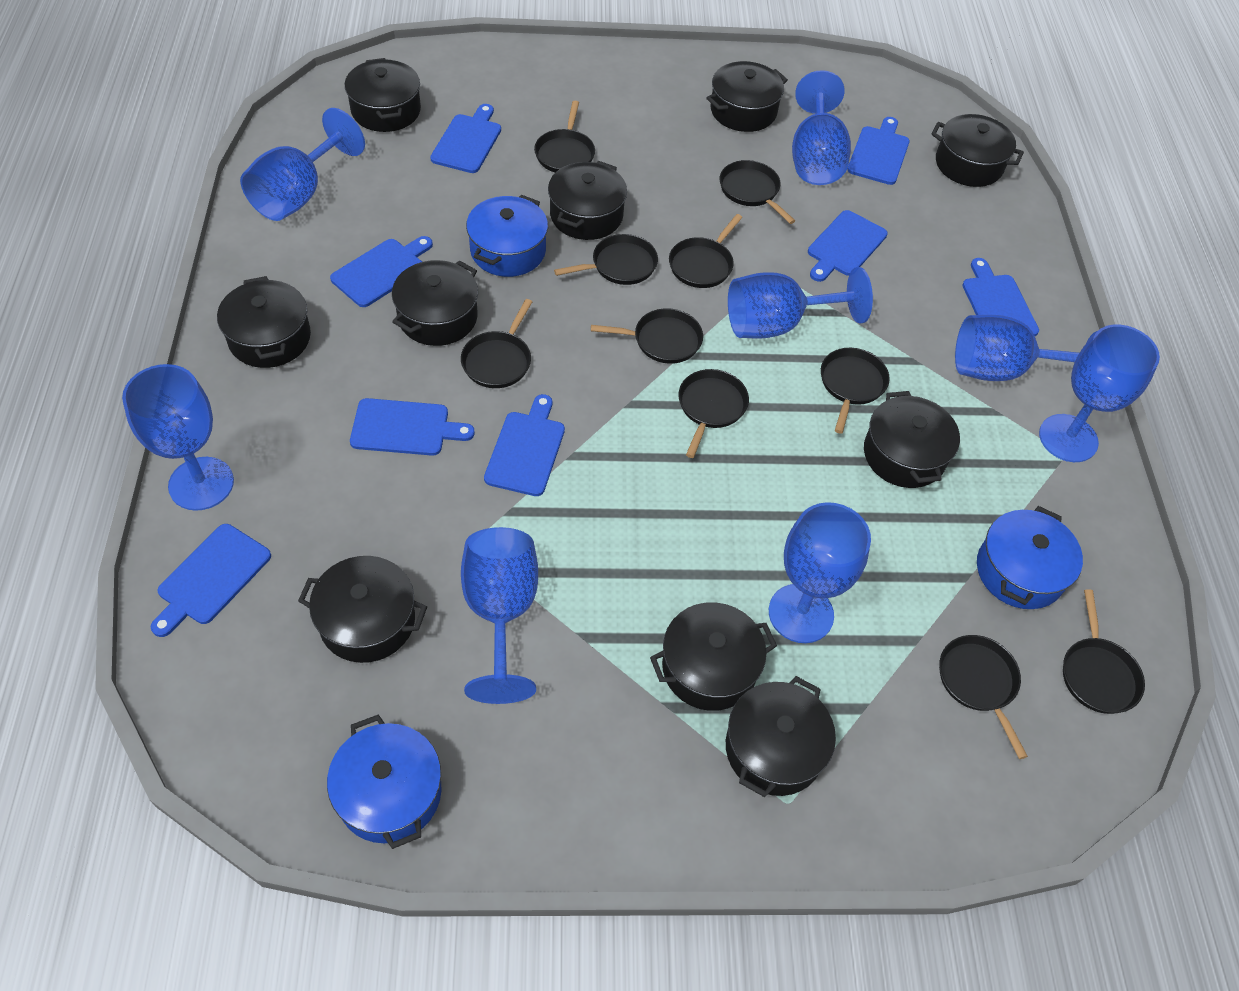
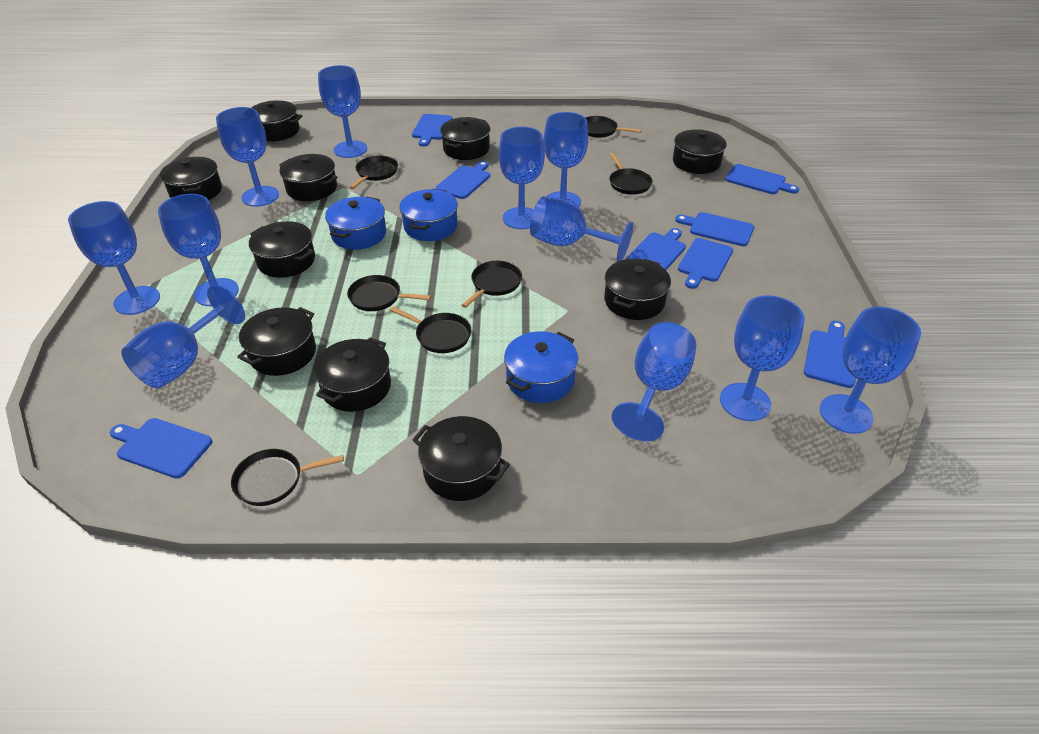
black pan: 10 -> 7
blue goblet: 8 -> 11

